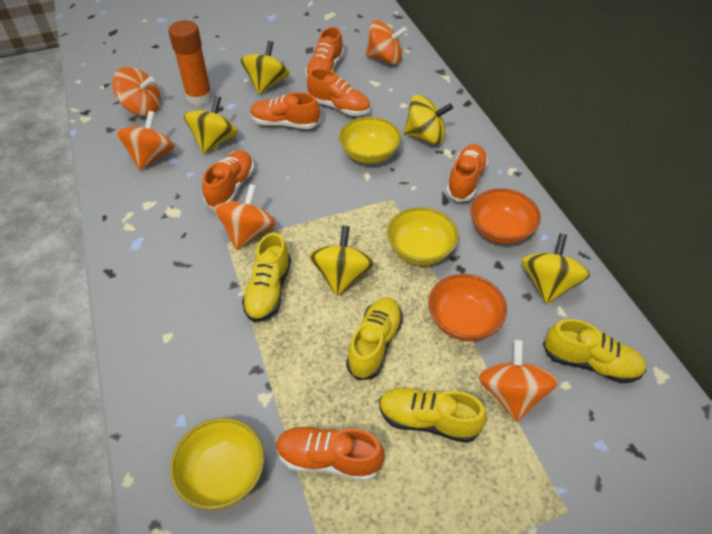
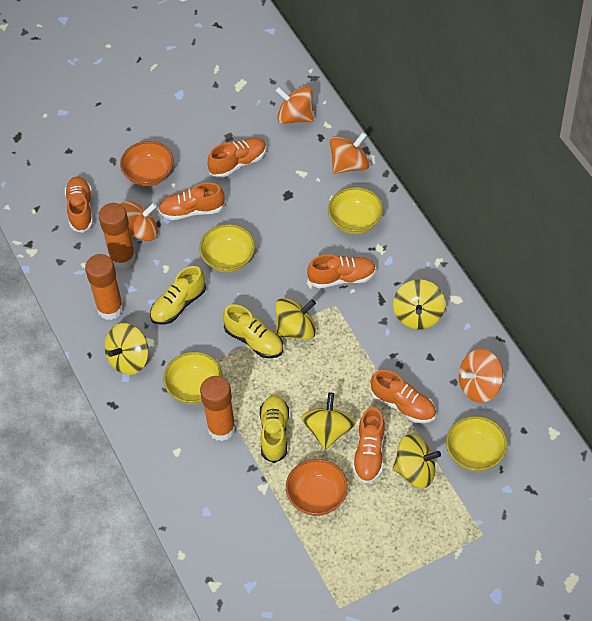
orange glue stick: 1 -> 3
orange spinning top: 5 -> 4
yellow bowl: 3 -> 4
yellow shoe: 4 -> 3

